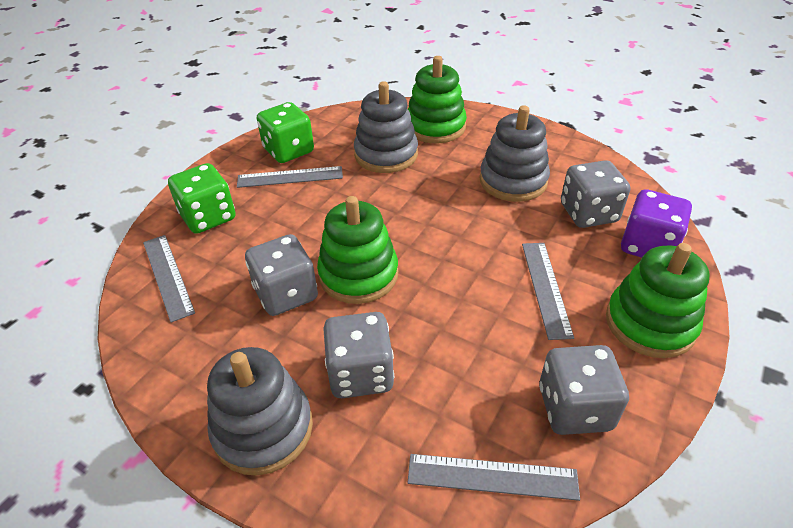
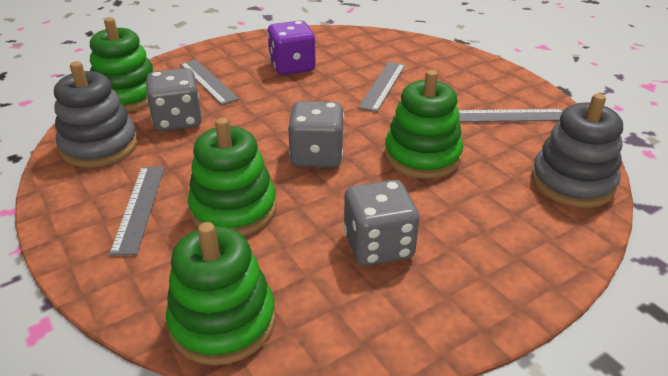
green dice: 2 -> 0
green stacking toy: 3 -> 4
grey dice: 4 -> 3
grey stacking toy: 3 -> 2

